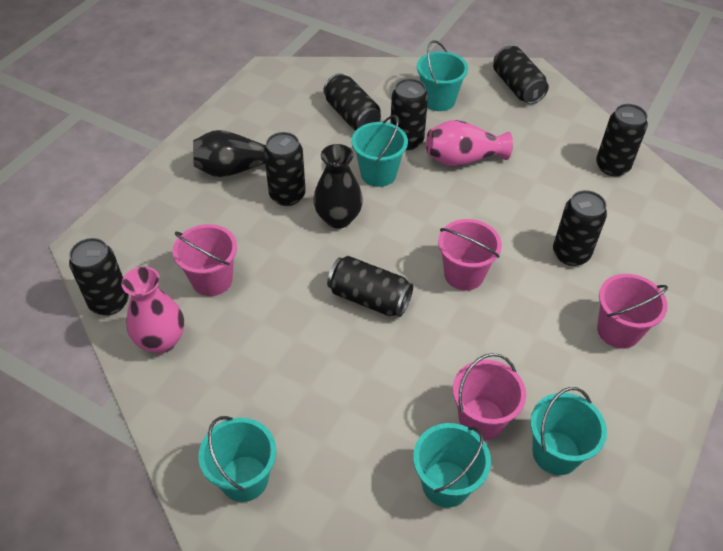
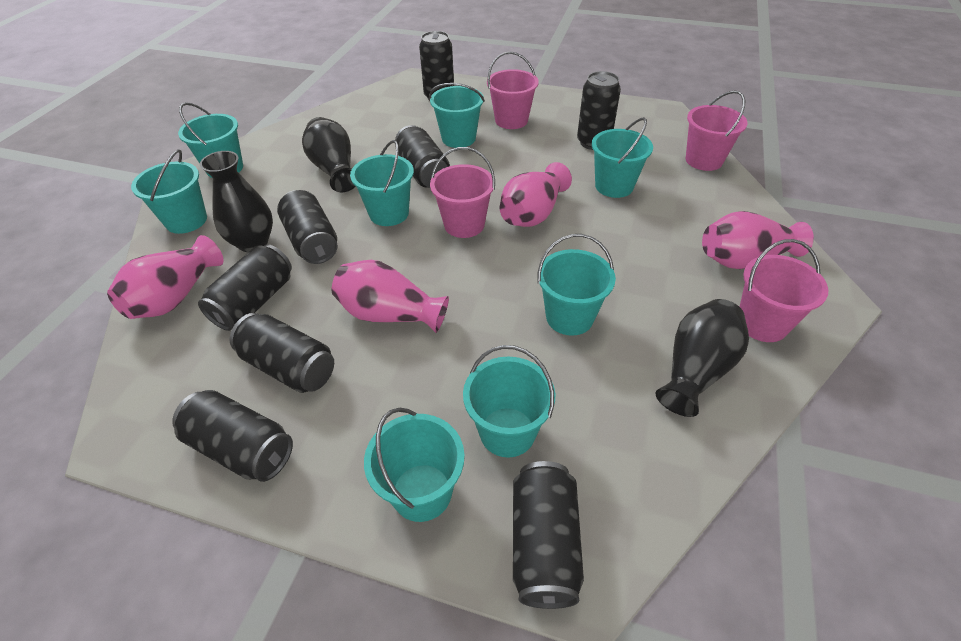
black vase: 2 -> 3
pink vase: 2 -> 4
turquoise bucket: 5 -> 8

